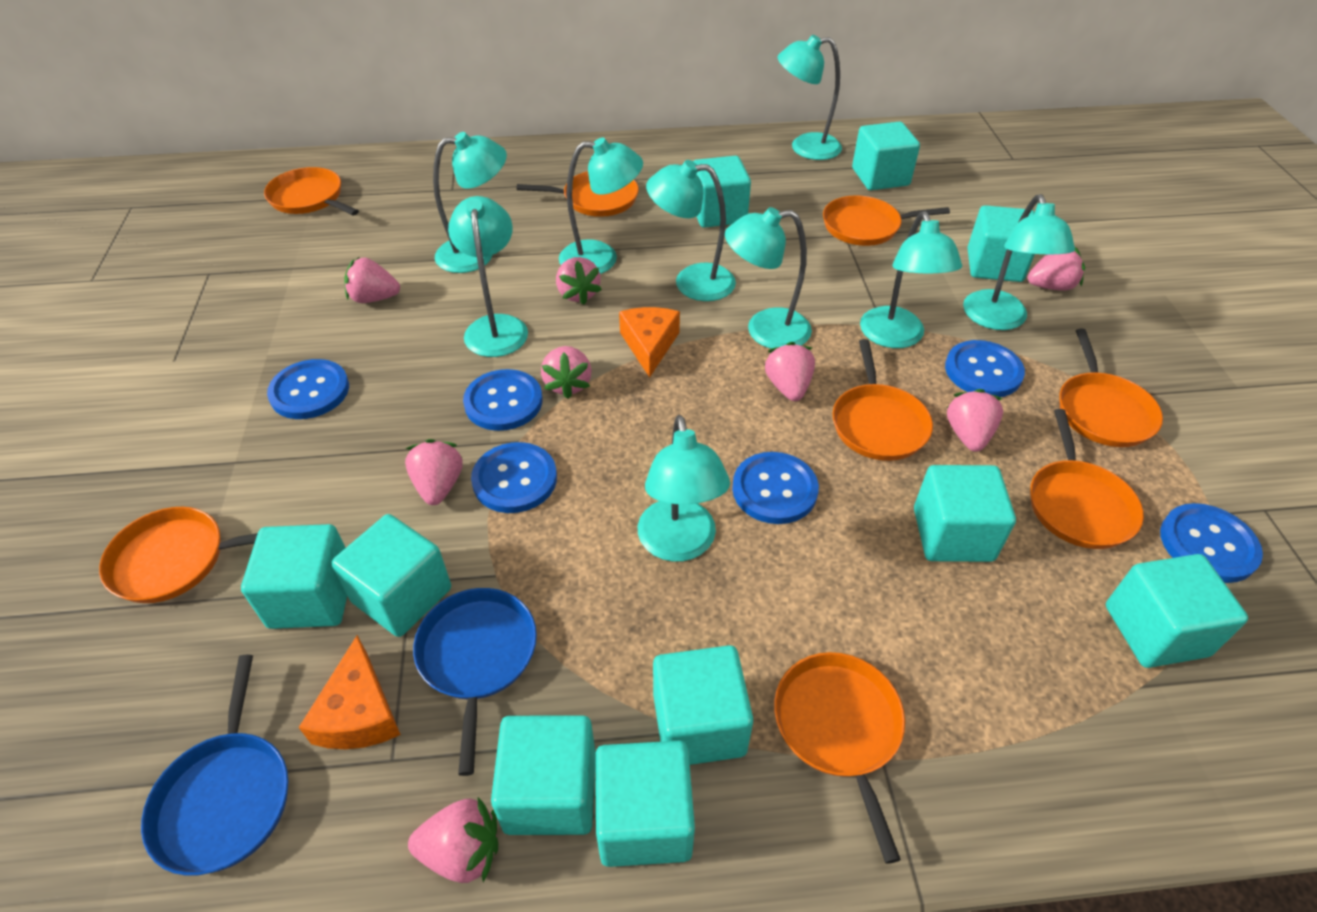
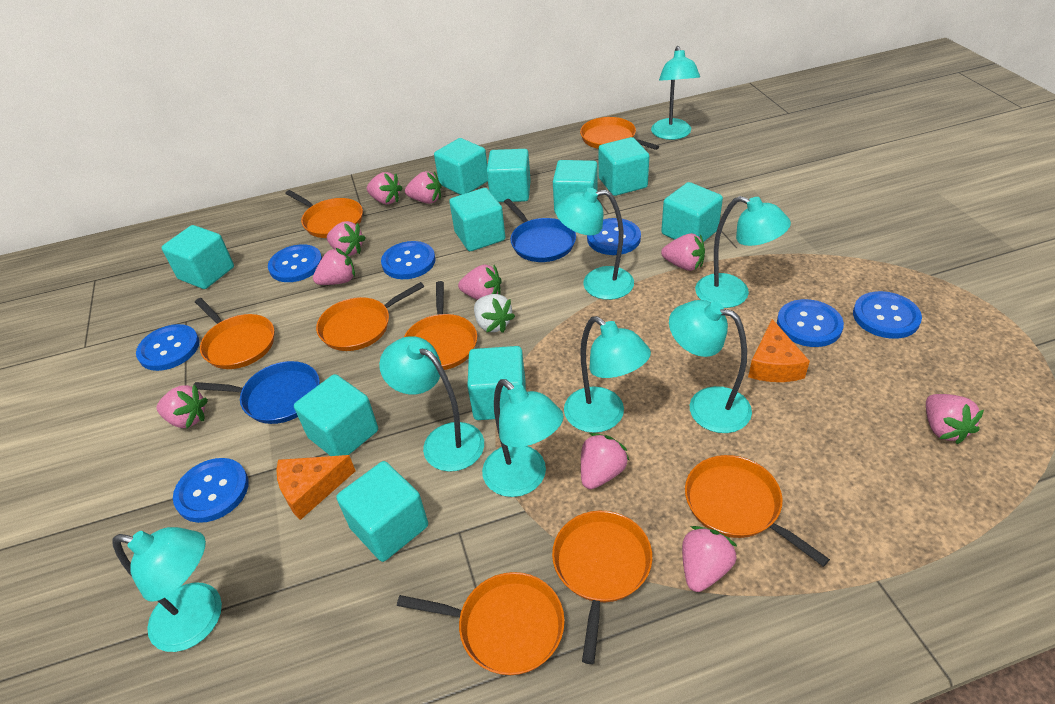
blue button: 6 -> 7
pink strawberry: 8 -> 10
turquoise lamp: 9 -> 8
white strawberry: 0 -> 1

